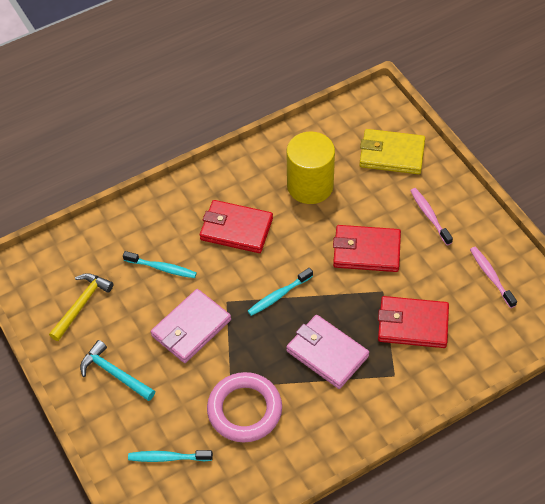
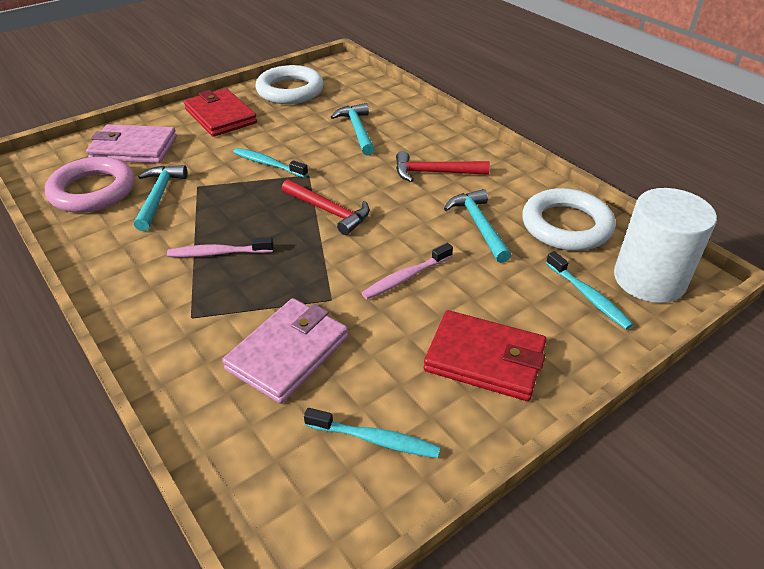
red hammer: 0 -> 2
red wallet: 3 -> 2
turquoise hammer: 1 -> 3
white cylinder: 0 -> 1
white ring: 0 -> 2
yellow cylinder: 1 -> 0
yellow hammer: 1 -> 0
yellow wallet: 1 -> 0

